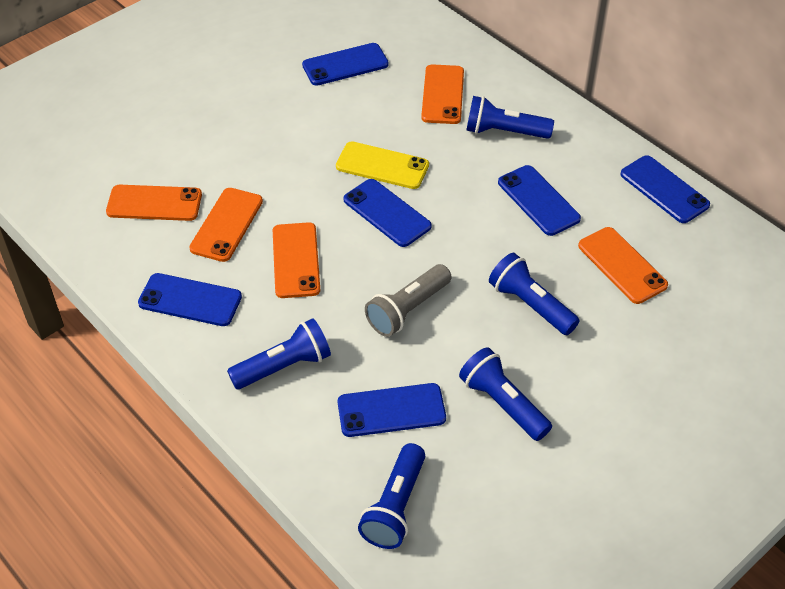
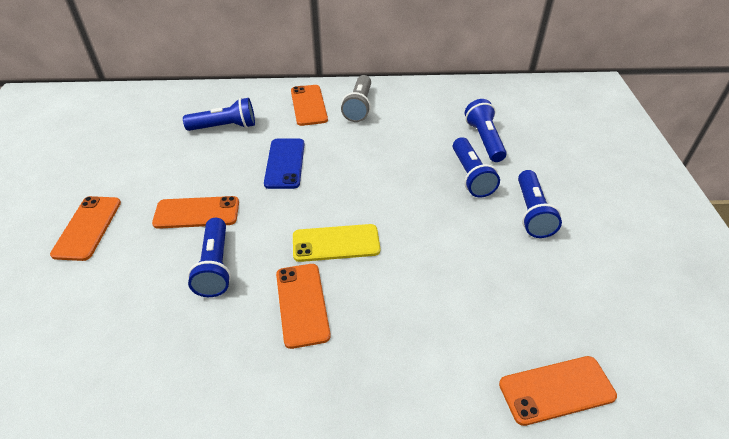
blue phone: 6 -> 1

